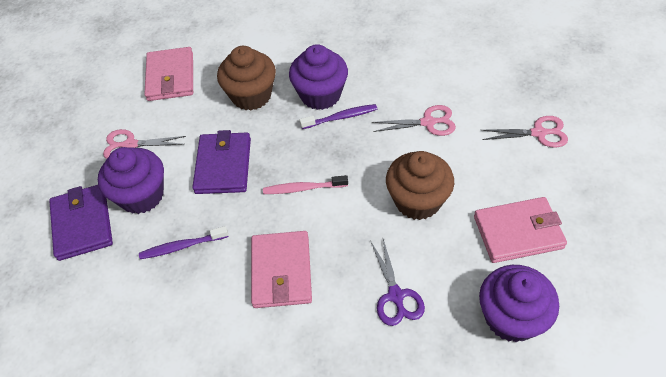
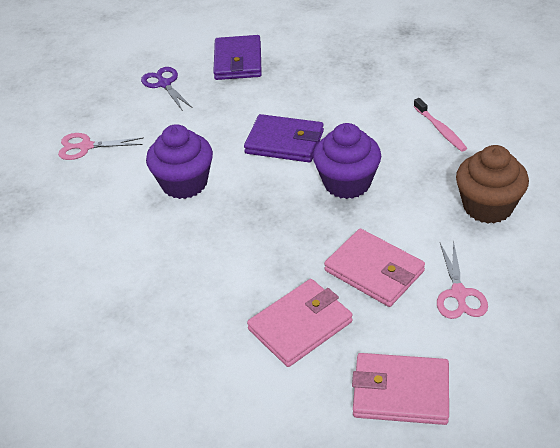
brown cupcake: 2 -> 1
pink scissors: 3 -> 2
purple cupcake: 3 -> 2
purple toothbrush: 2 -> 0

